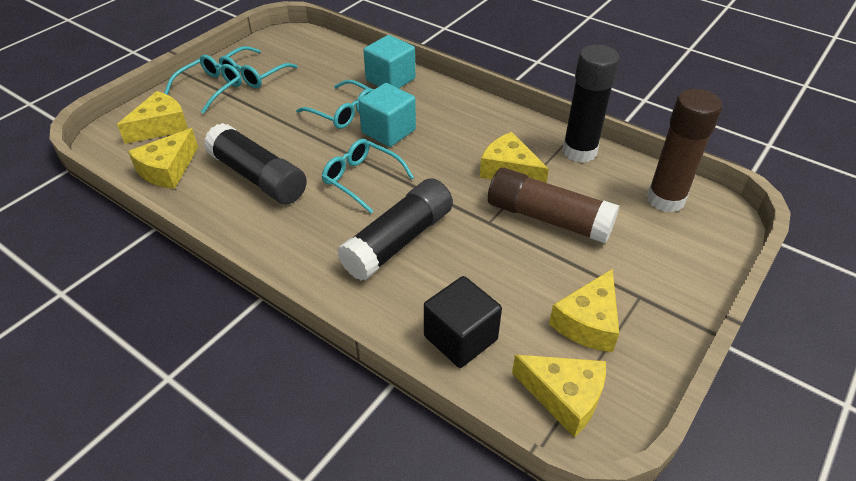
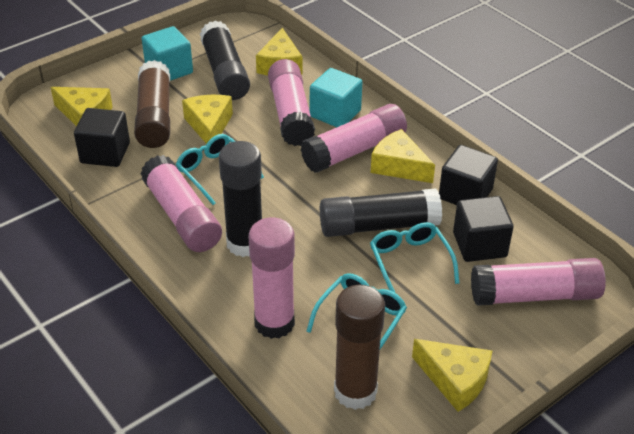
black cube: 1 -> 3
pink glue stick: 0 -> 5
turquoise glasses: 4 -> 3

